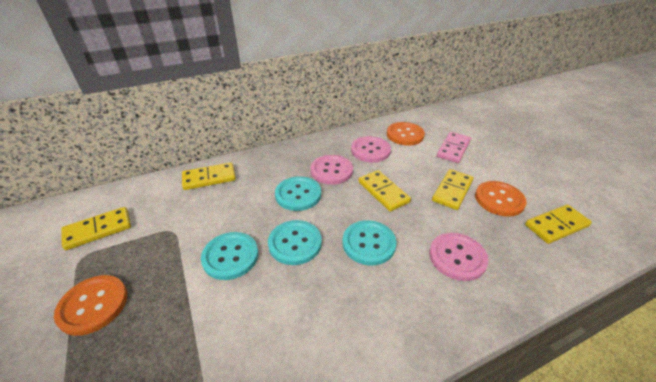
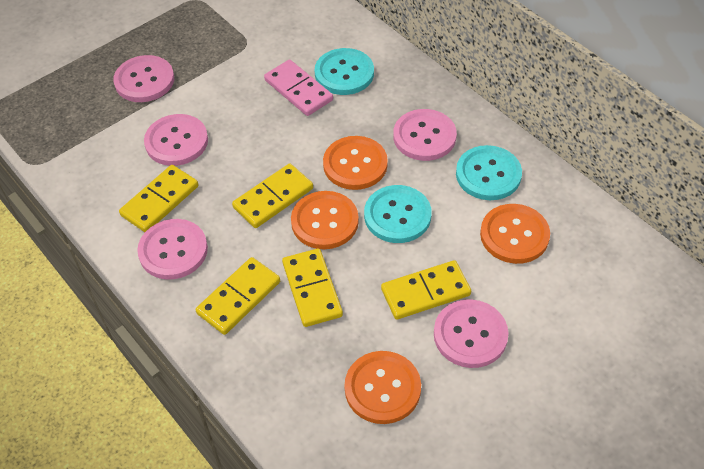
orange button: 3 -> 4
pink button: 3 -> 5
turquoise button: 4 -> 3

